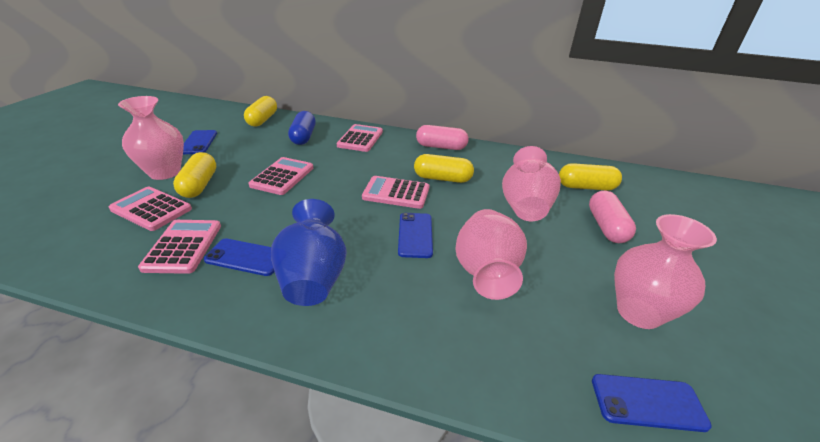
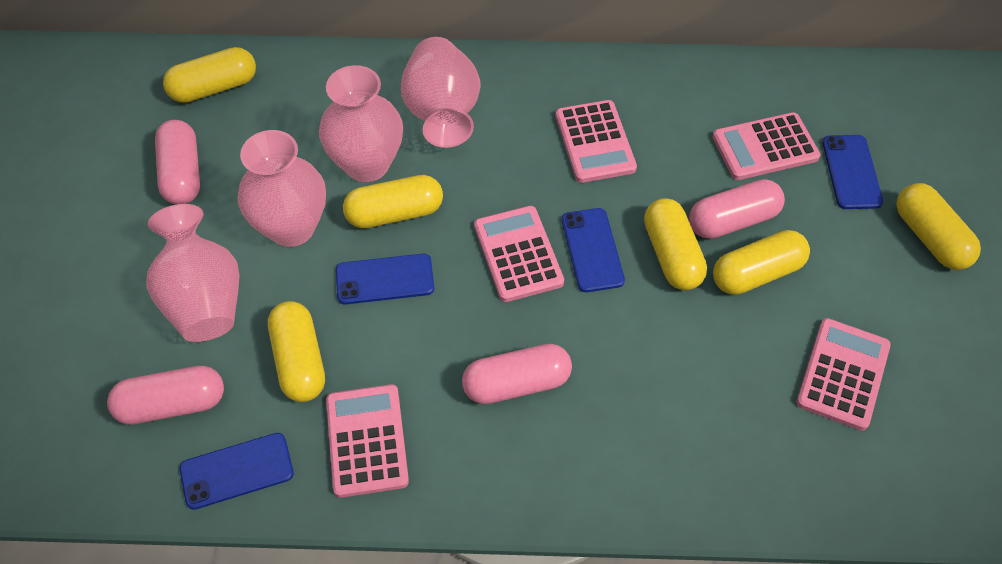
blue capsule: 1 -> 0
blue vase: 1 -> 0
pink capsule: 2 -> 4
yellow capsule: 4 -> 6

